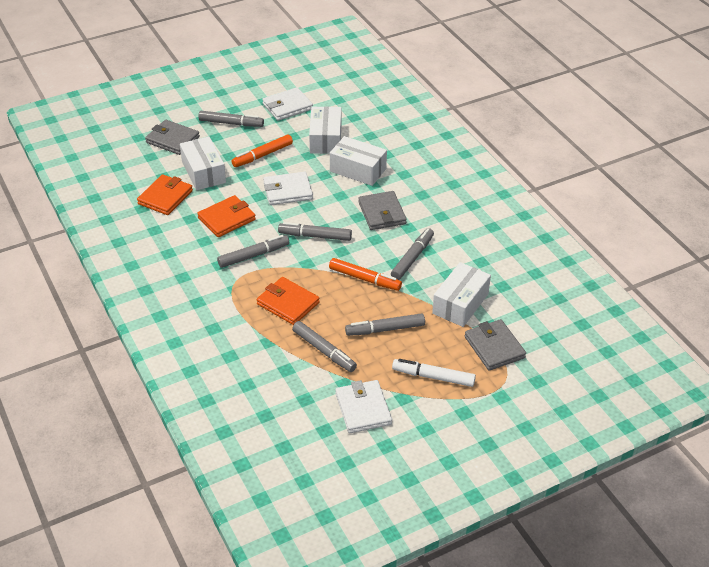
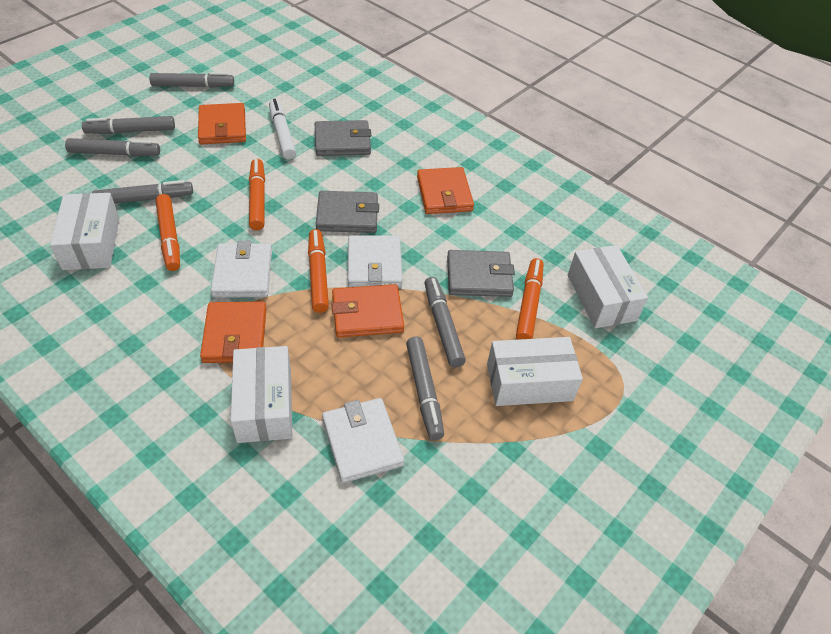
orange marker: 2 -> 4
orange wallet: 3 -> 4

